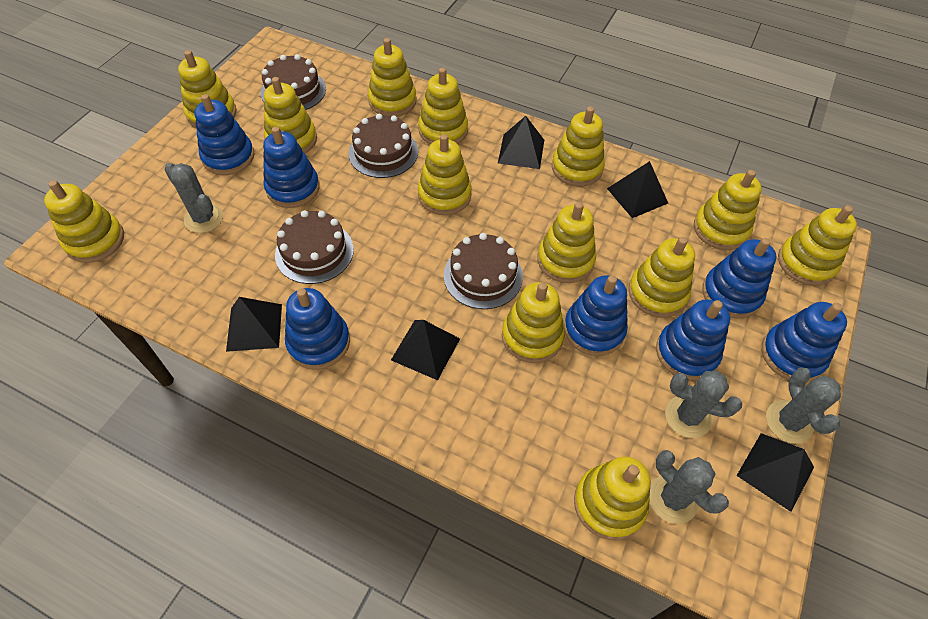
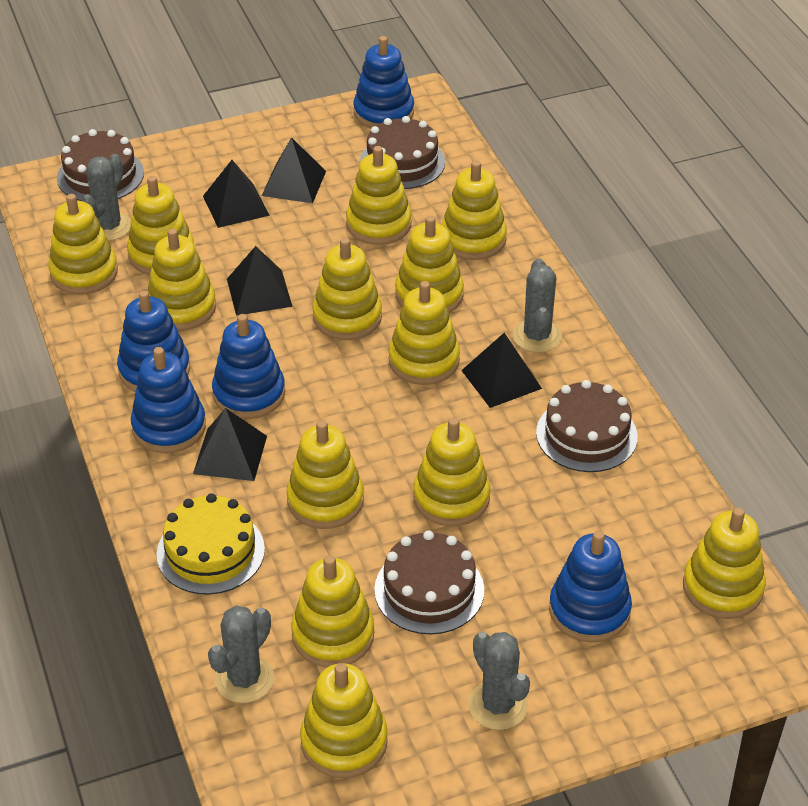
blue stacking toy: 7 -> 5
yellow cake: 0 -> 1

